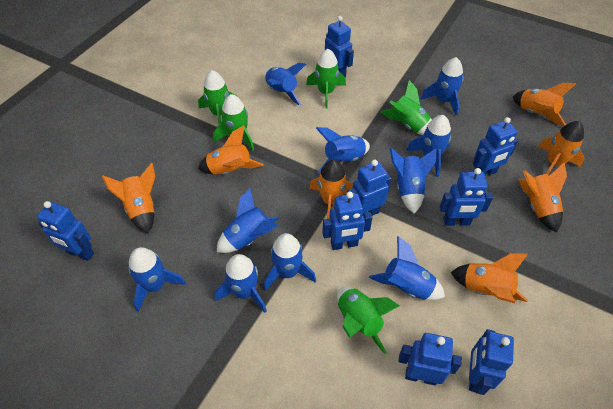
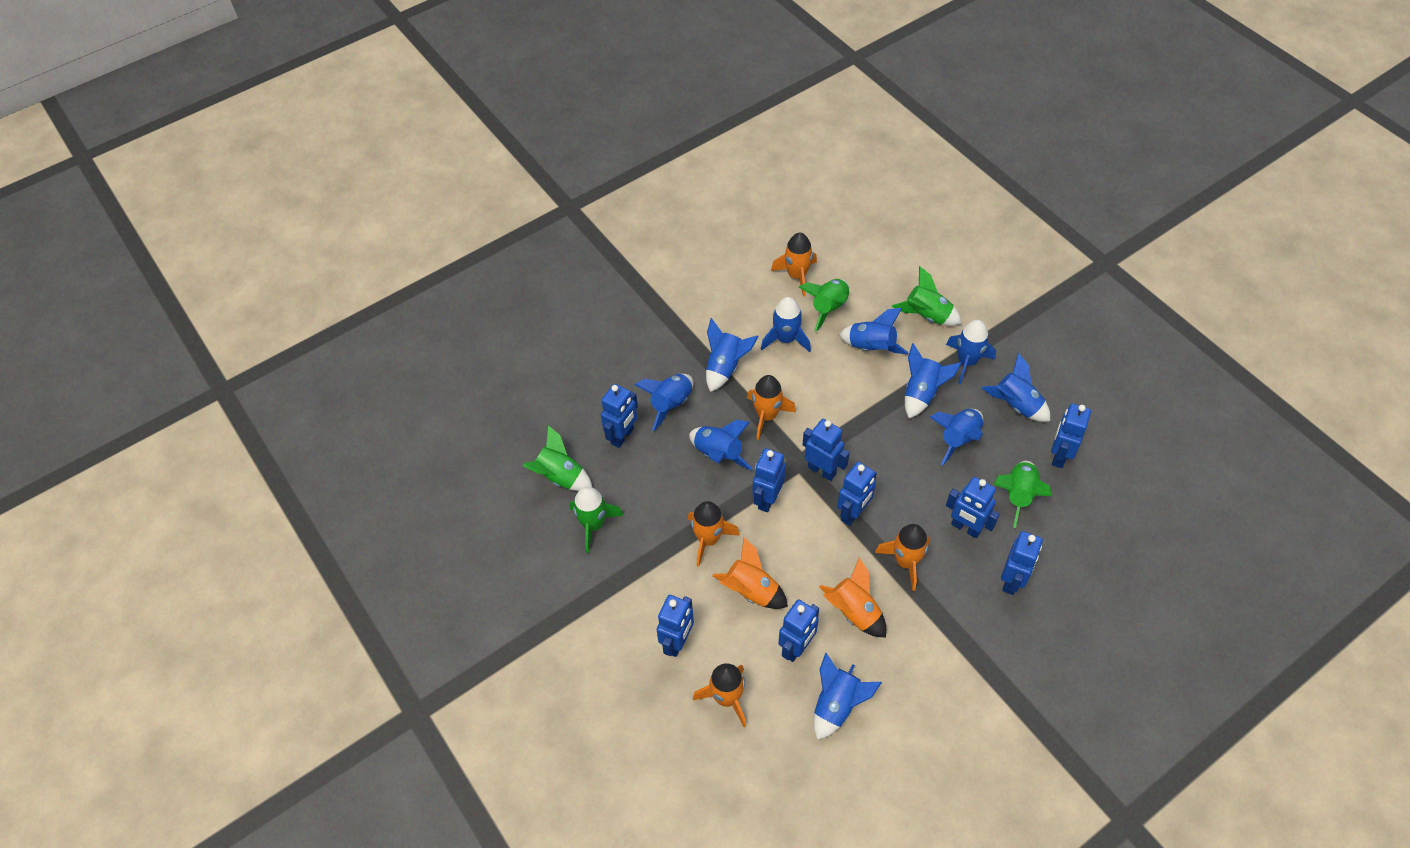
blue robot: 8 -> 9

